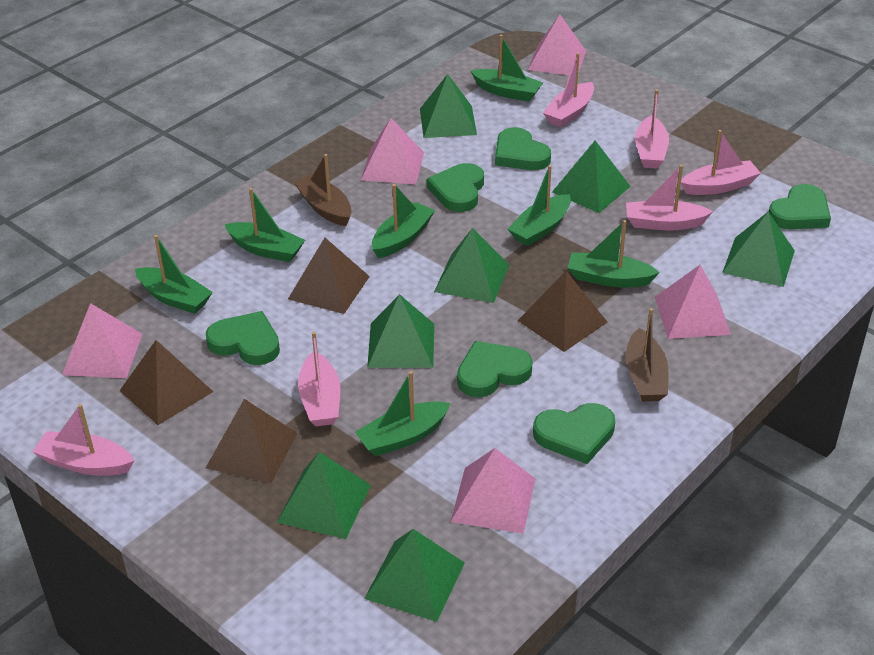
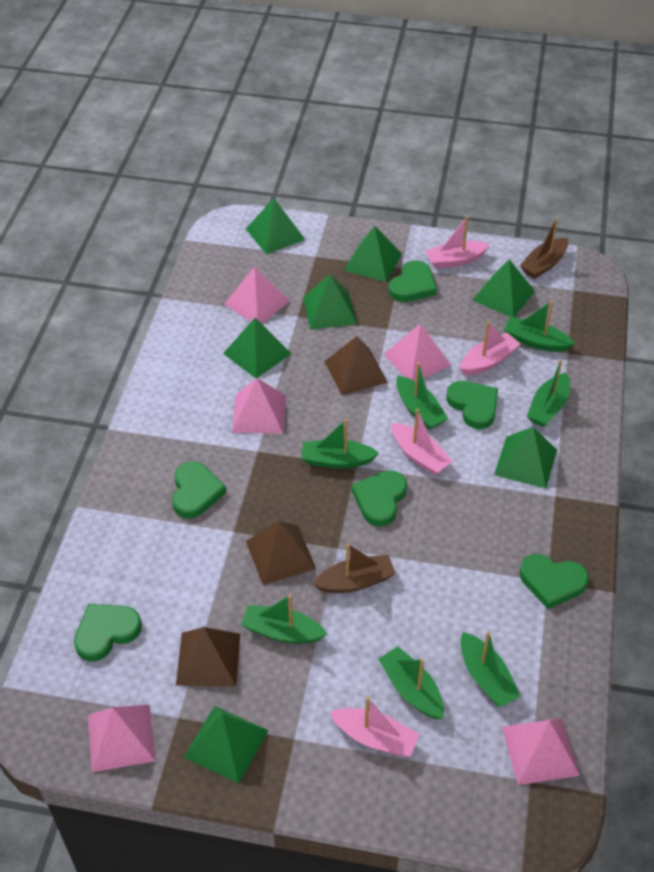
brown pyramid: 4 -> 3
pink boat: 6 -> 4

